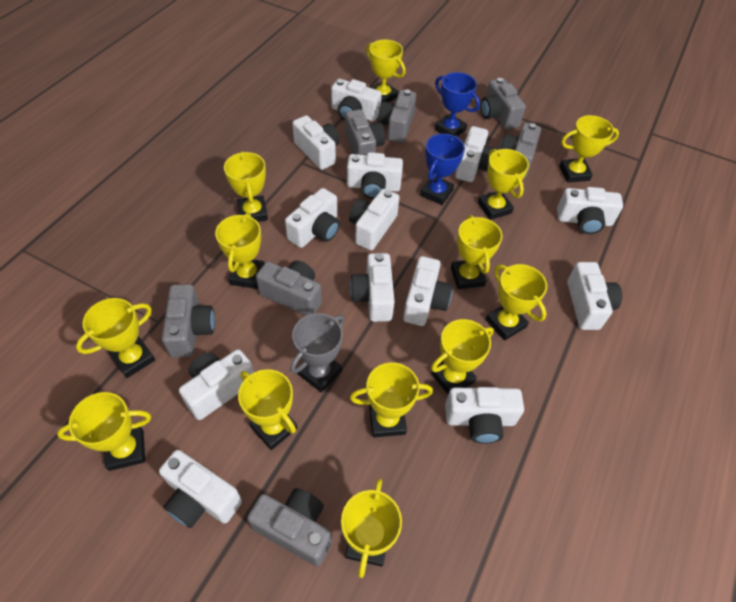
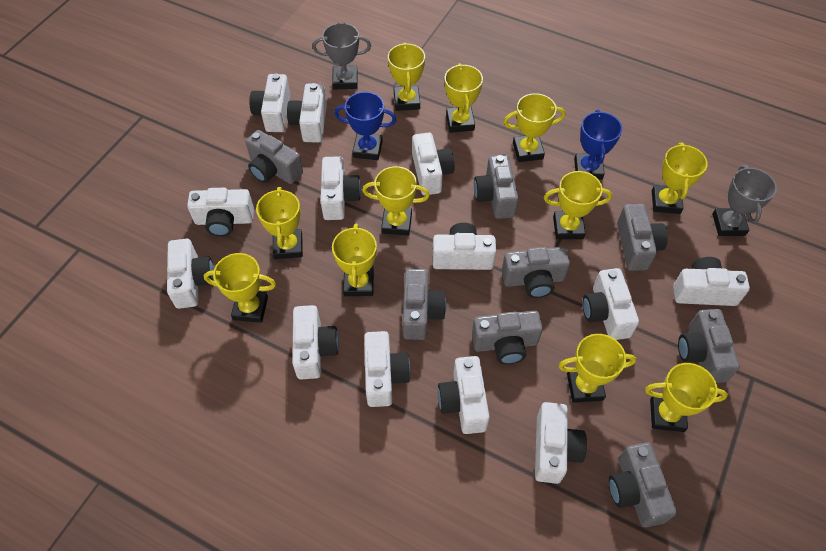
grey camera: 7 -> 8
grey trophy: 1 -> 2
yellow trophy: 13 -> 11

